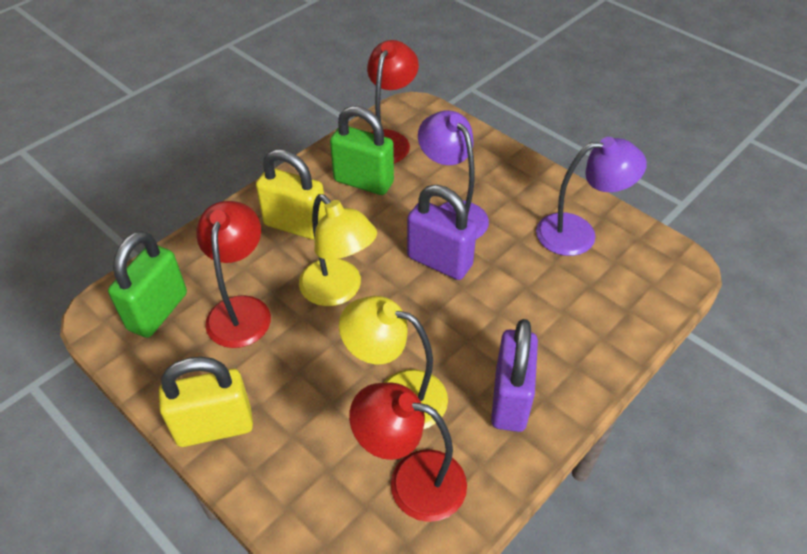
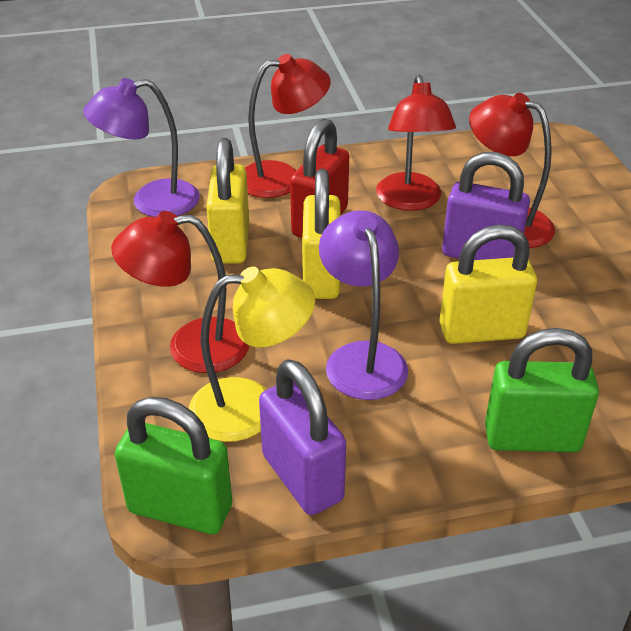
red lamp: 3 -> 4
red padlock: 0 -> 1
yellow lamp: 2 -> 1
yellow padlock: 2 -> 3

